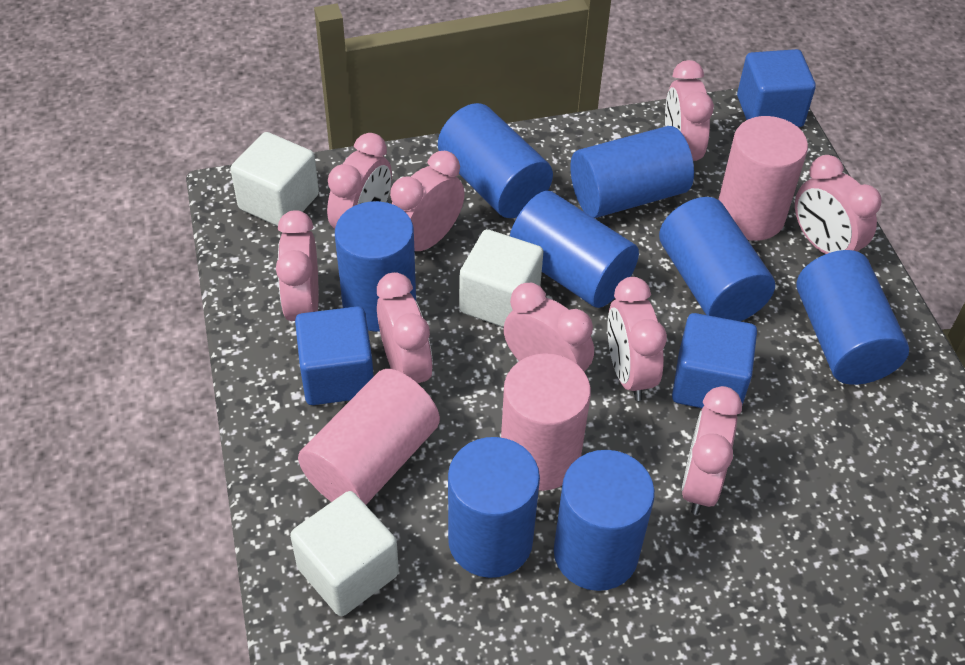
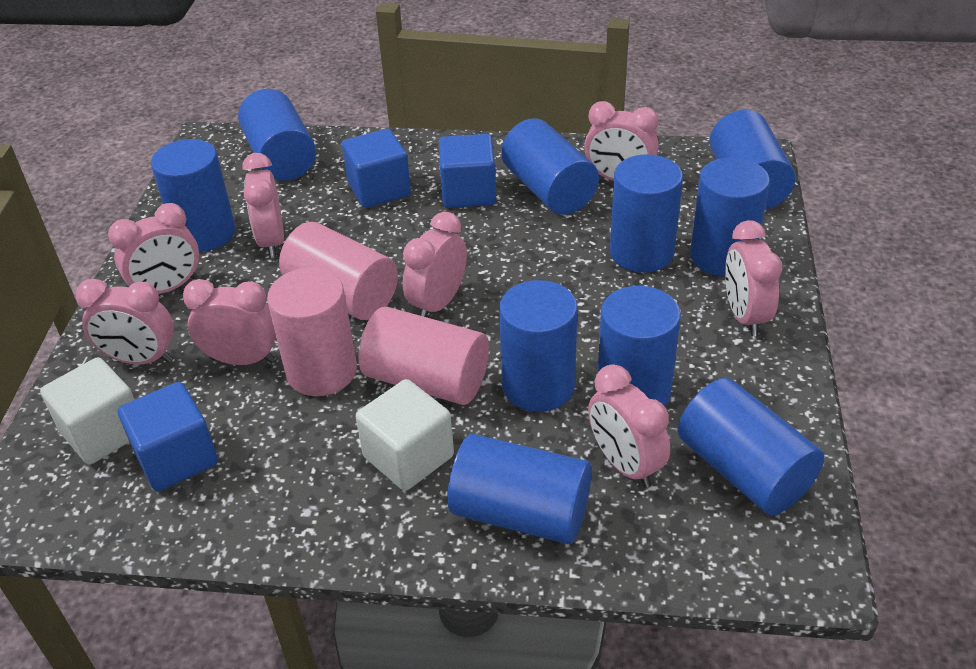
blue cylinder: 8 -> 10
pink clock: 9 -> 8
white cube: 3 -> 2

